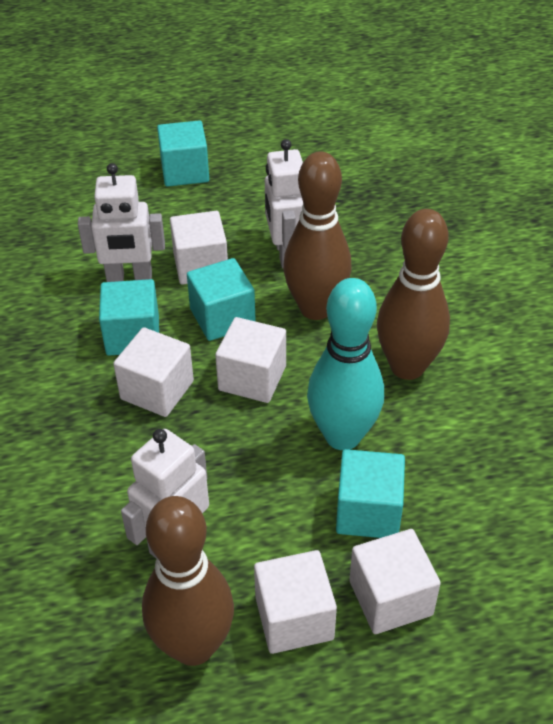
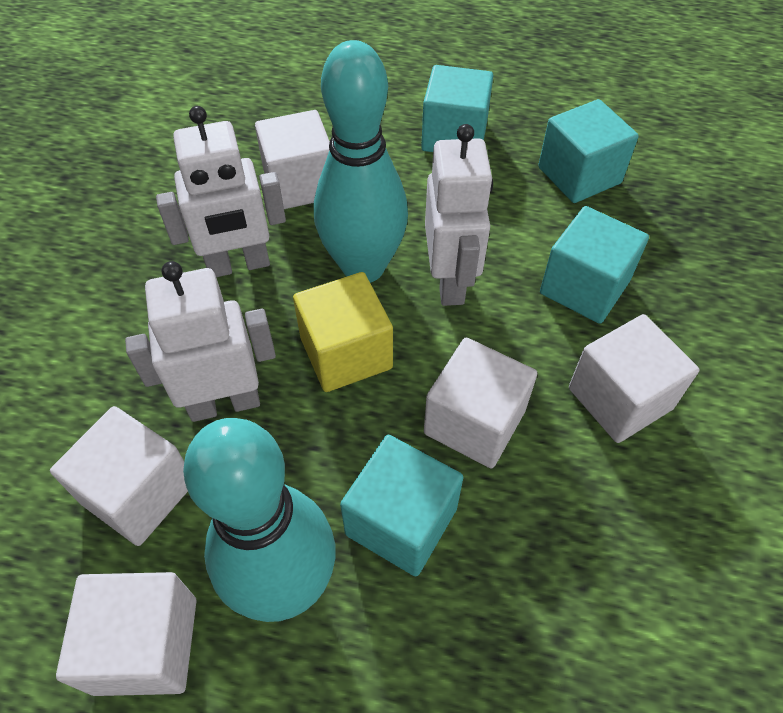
brown bowling pin: 3 -> 0
turquoise bowling pin: 1 -> 2
yellow cube: 0 -> 1

